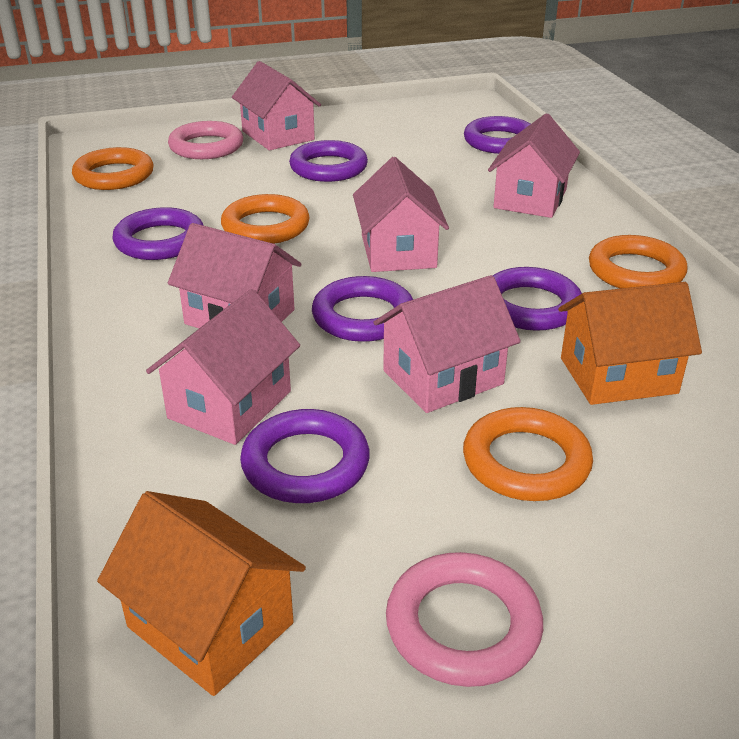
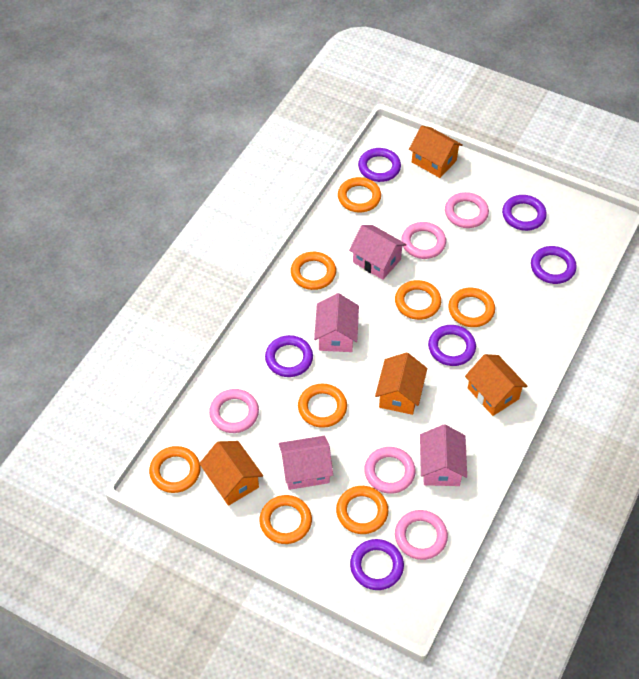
orange house: 2 -> 4
orange ring: 4 -> 8
pink house: 6 -> 4
pink ring: 2 -> 5

